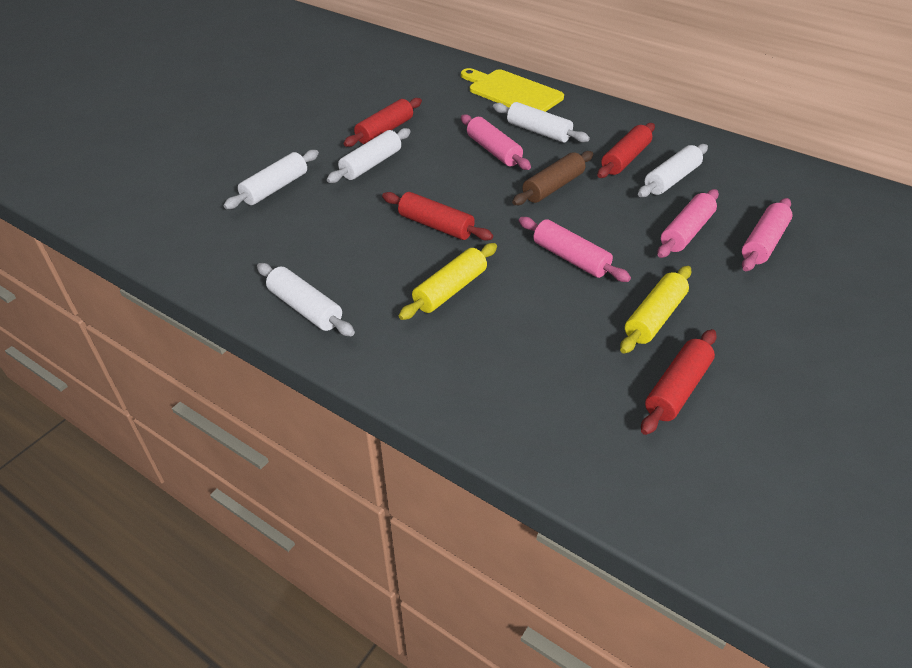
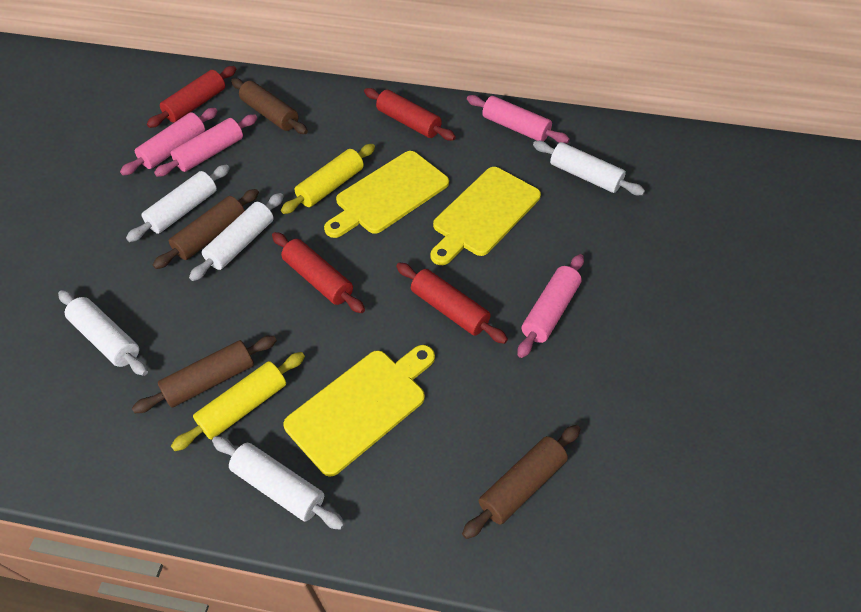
brown rolling pin: 1 -> 4
yellow cutting board: 1 -> 3

